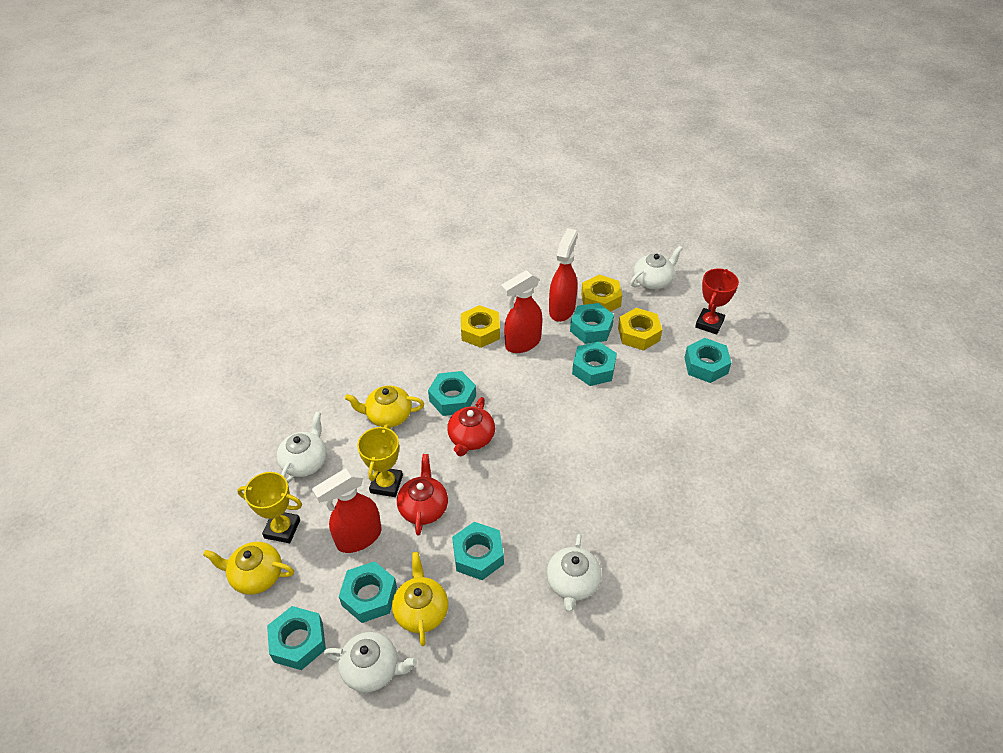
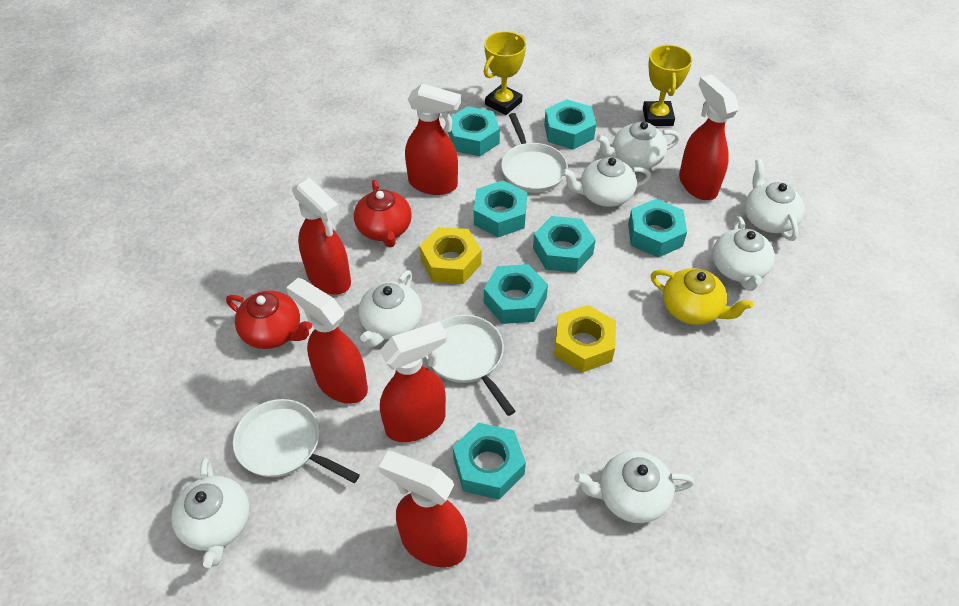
red spray bottle: 3 -> 6
red trophy: 1 -> 0
white pan: 0 -> 3
white teapot: 4 -> 7
yellow nut: 3 -> 2
yellow teapot: 3 -> 1

